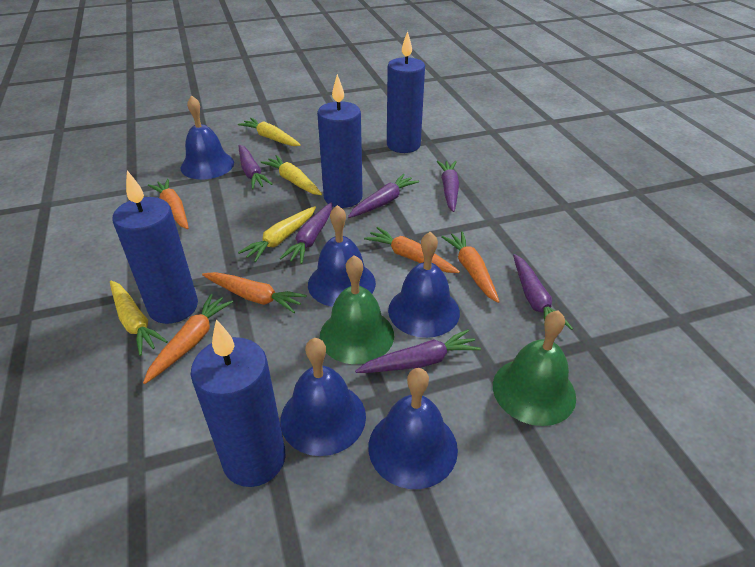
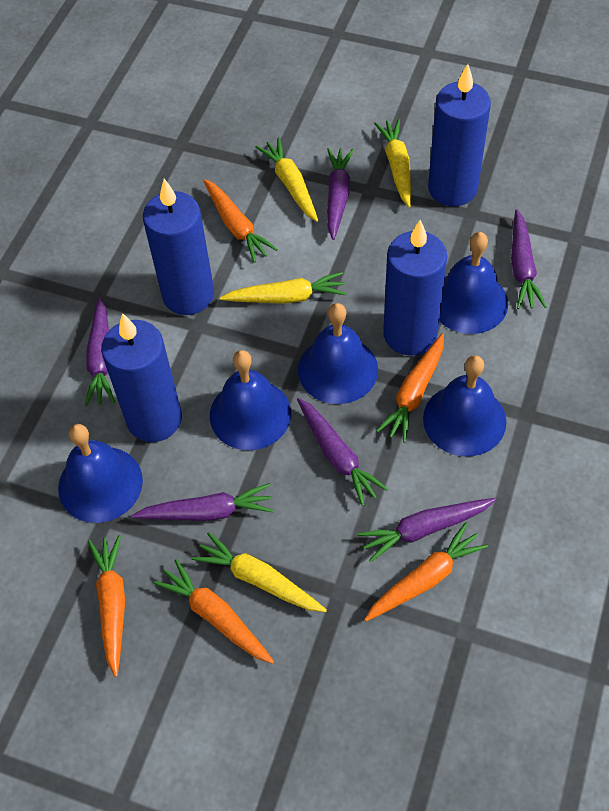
green bell: 2 -> 0

